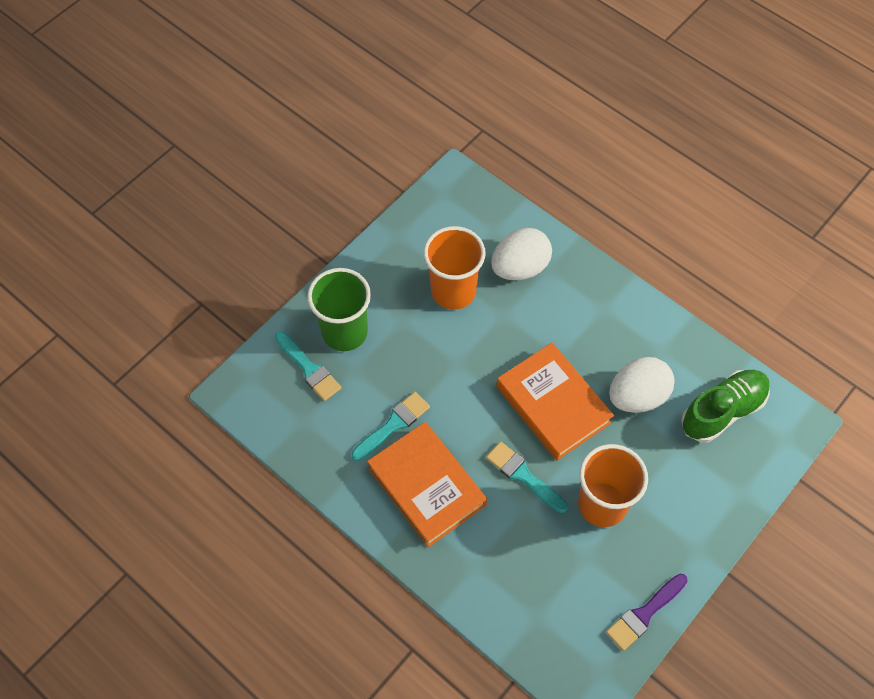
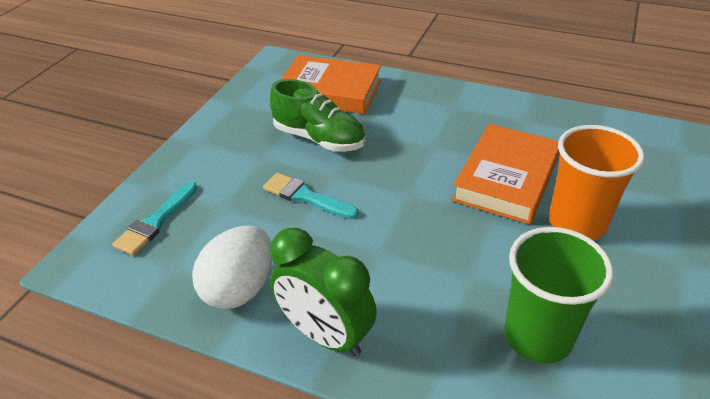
green clock: 0 -> 1
orange cup: 2 -> 1
purple brush: 1 -> 0
turquoise brush: 3 -> 2
white egg: 2 -> 1

